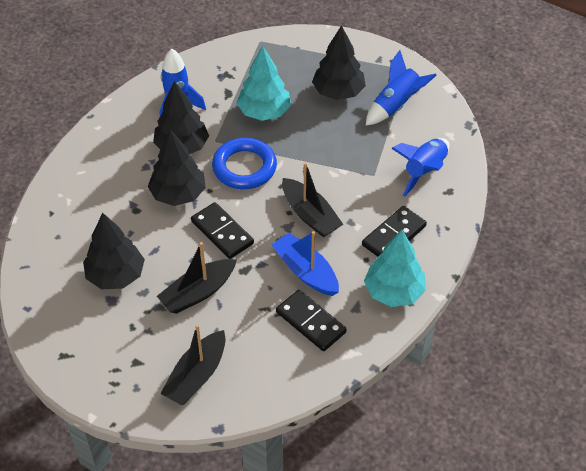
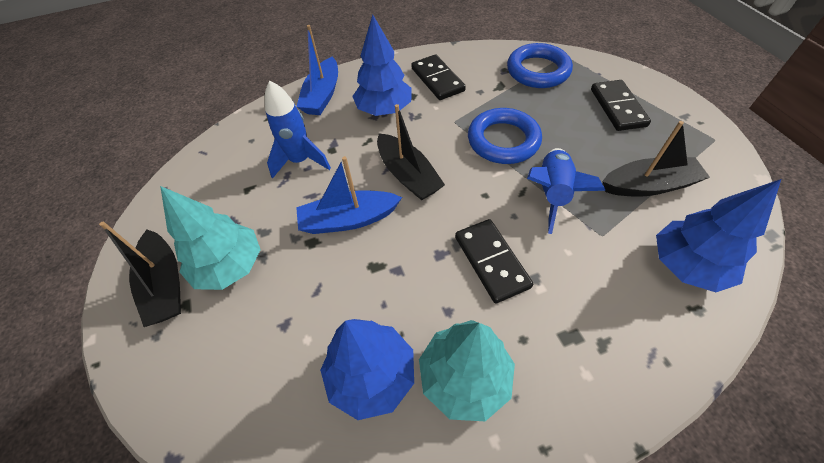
black tree: 4 -> 0
blue boat: 1 -> 2
blue ring: 1 -> 2
blue rocket: 3 -> 2
blue tree: 0 -> 3

